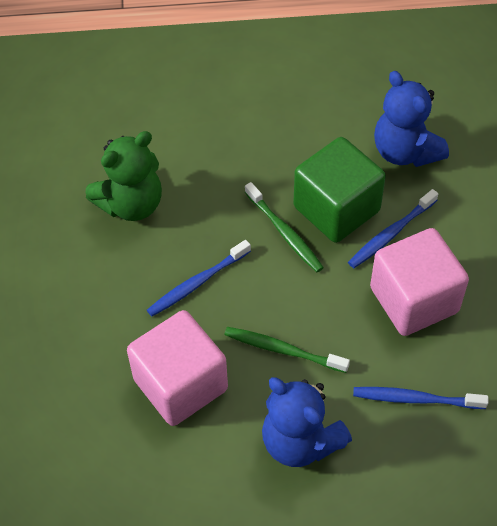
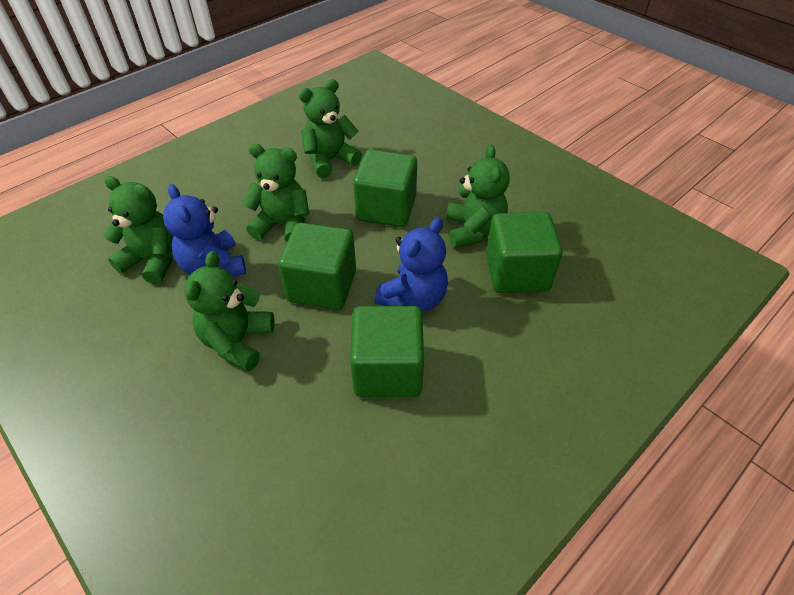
blue toothbrush: 3 -> 0
green cube: 1 -> 4
green teddy bear: 1 -> 5
green toothbrush: 2 -> 0
pink cube: 2 -> 0

